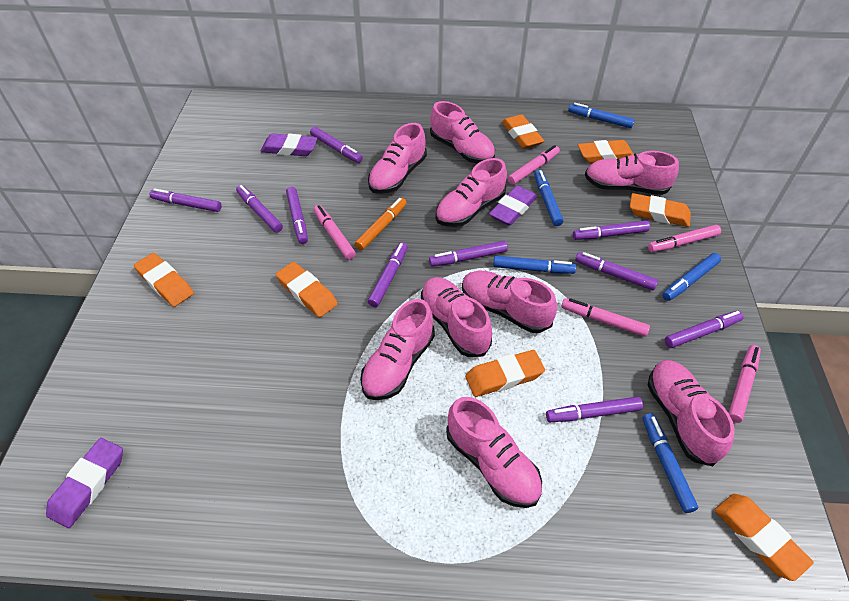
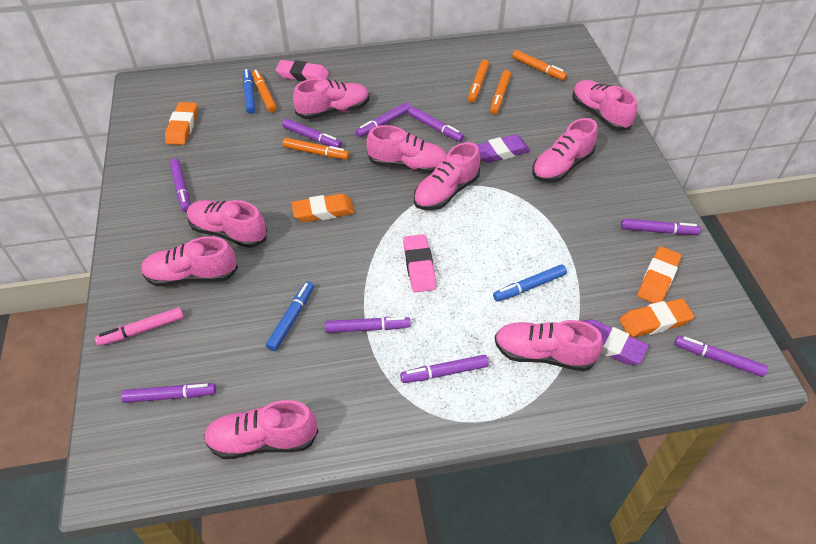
blue marker: 5 -> 3
orange eraser: 7 -> 4
orange marker: 1 -> 5
pink eraser: 0 -> 2
pink marker: 5 -> 1
purple eraser: 3 -> 2
purple marker: 10 -> 9

